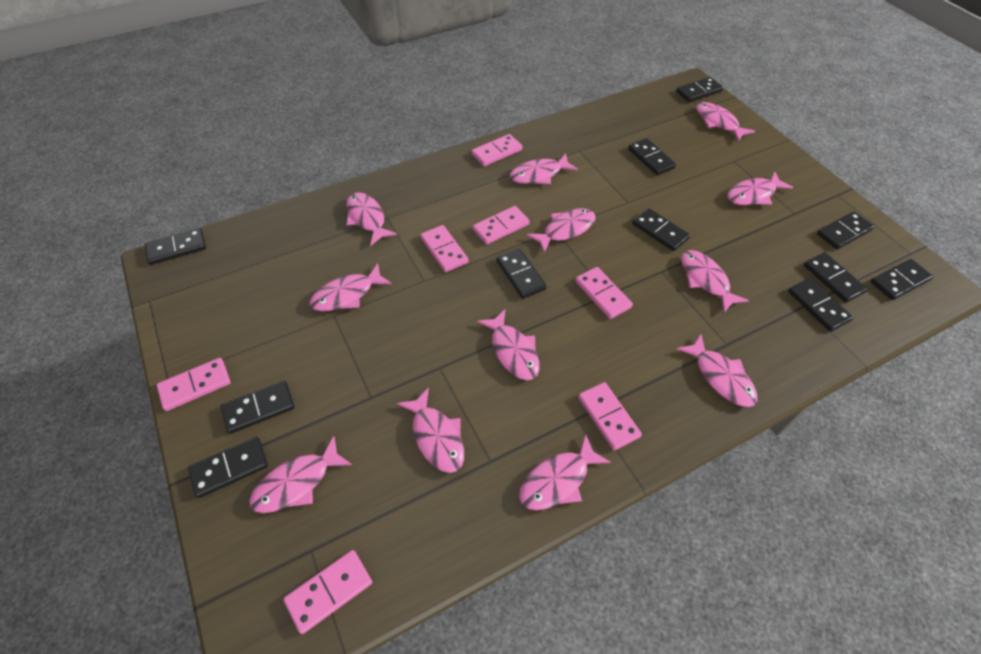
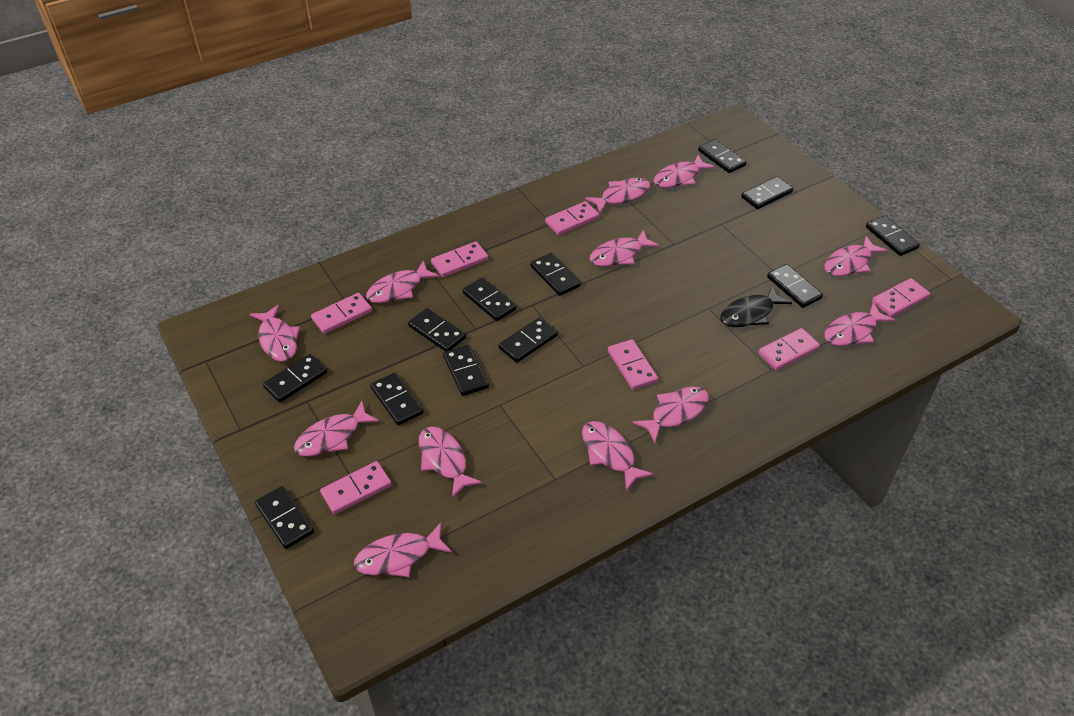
black domino: 11 -> 12
black fish: 0 -> 1

